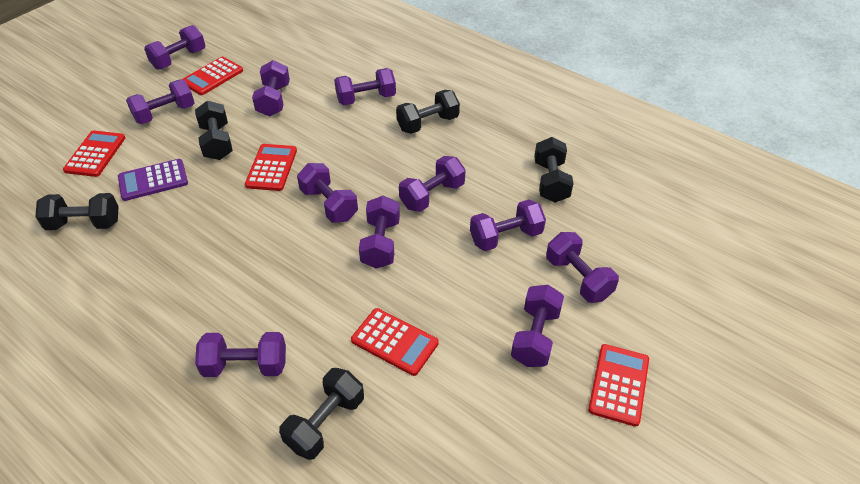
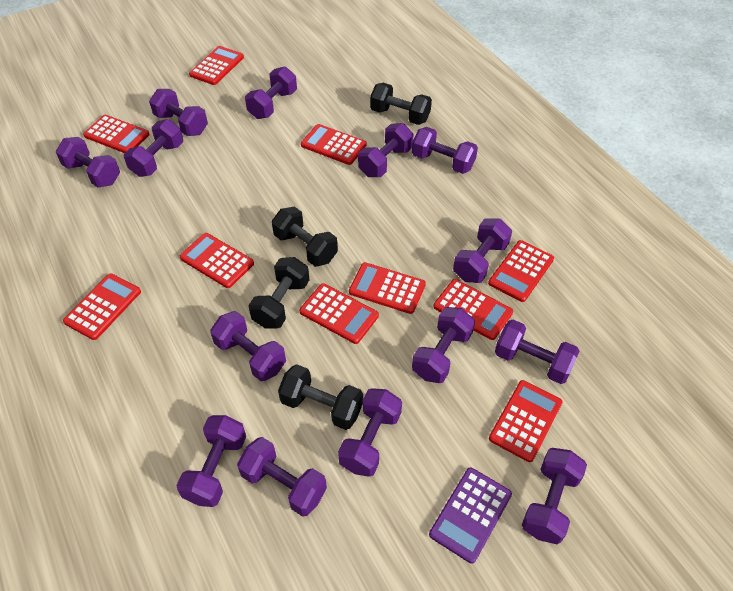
black dumbbell: 5 -> 4
purple dumbbell: 11 -> 14
red calculator: 5 -> 10

